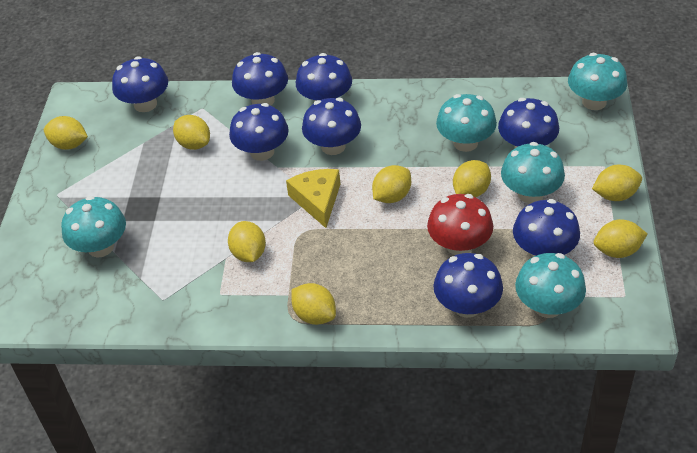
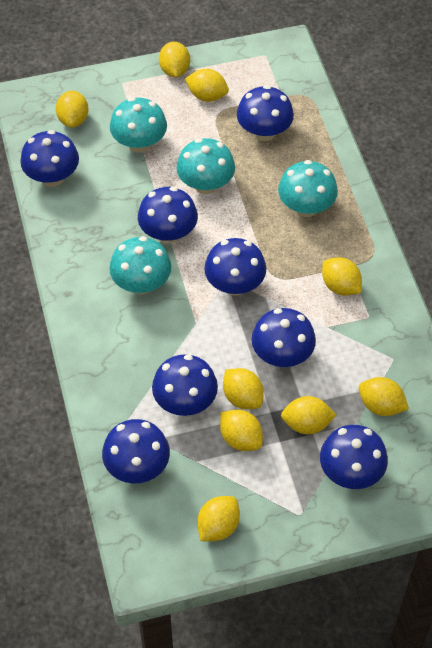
red mushroom: 1 -> 0
turquoise mushroom: 5 -> 4
yellow cheese: 1 -> 0
yellow lemon: 8 -> 9

